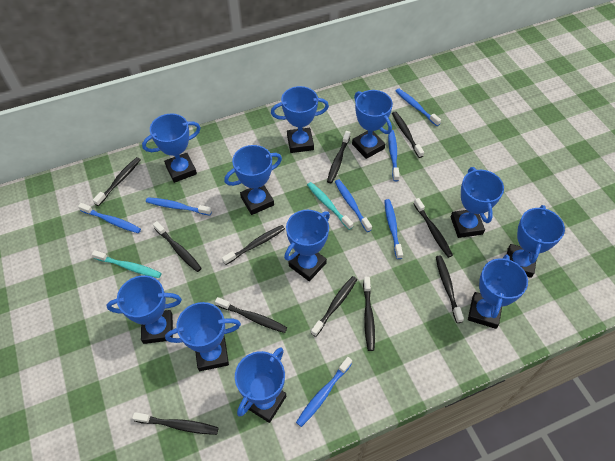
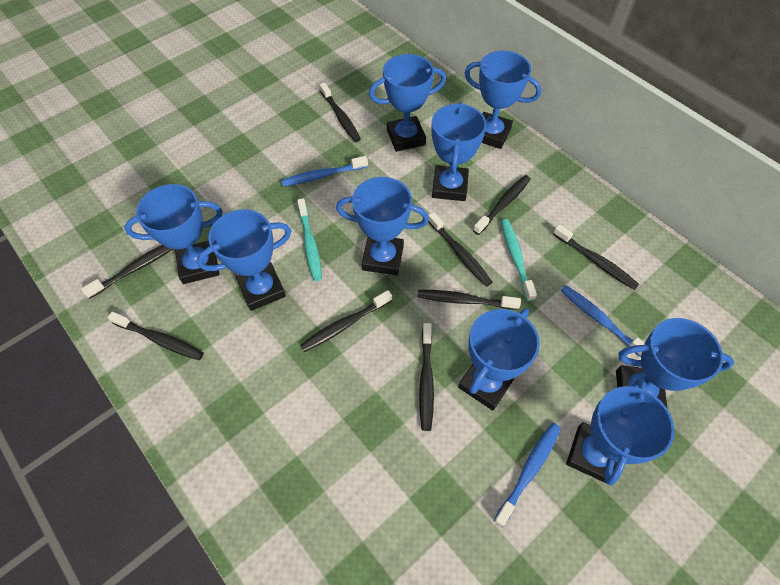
black toothbrush: 11 -> 9
blue toothbrush: 7 -> 3
blue trophy: 11 -> 9

